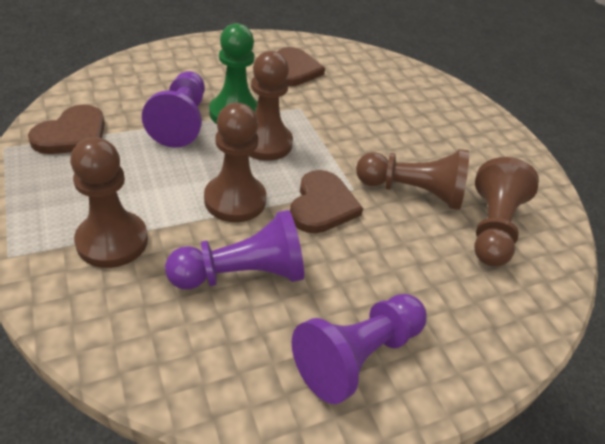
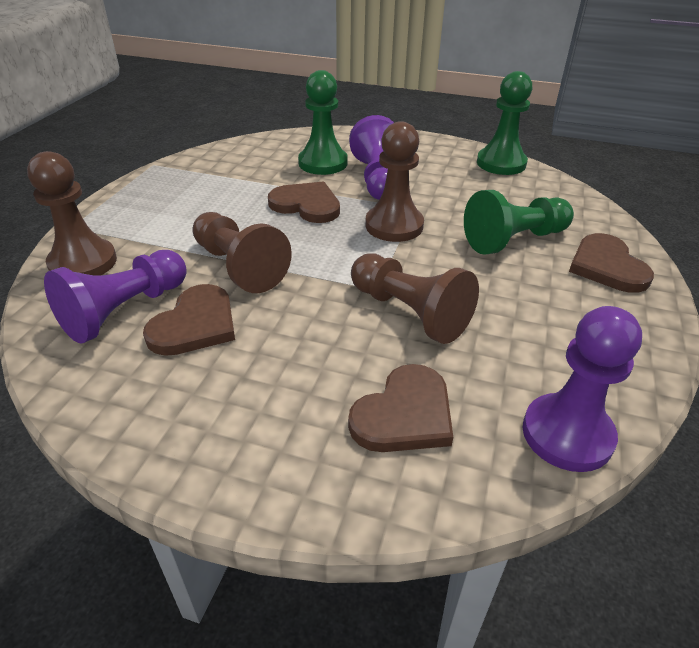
brown heart: 3 -> 4
brown pawn: 5 -> 4
green pawn: 1 -> 3

